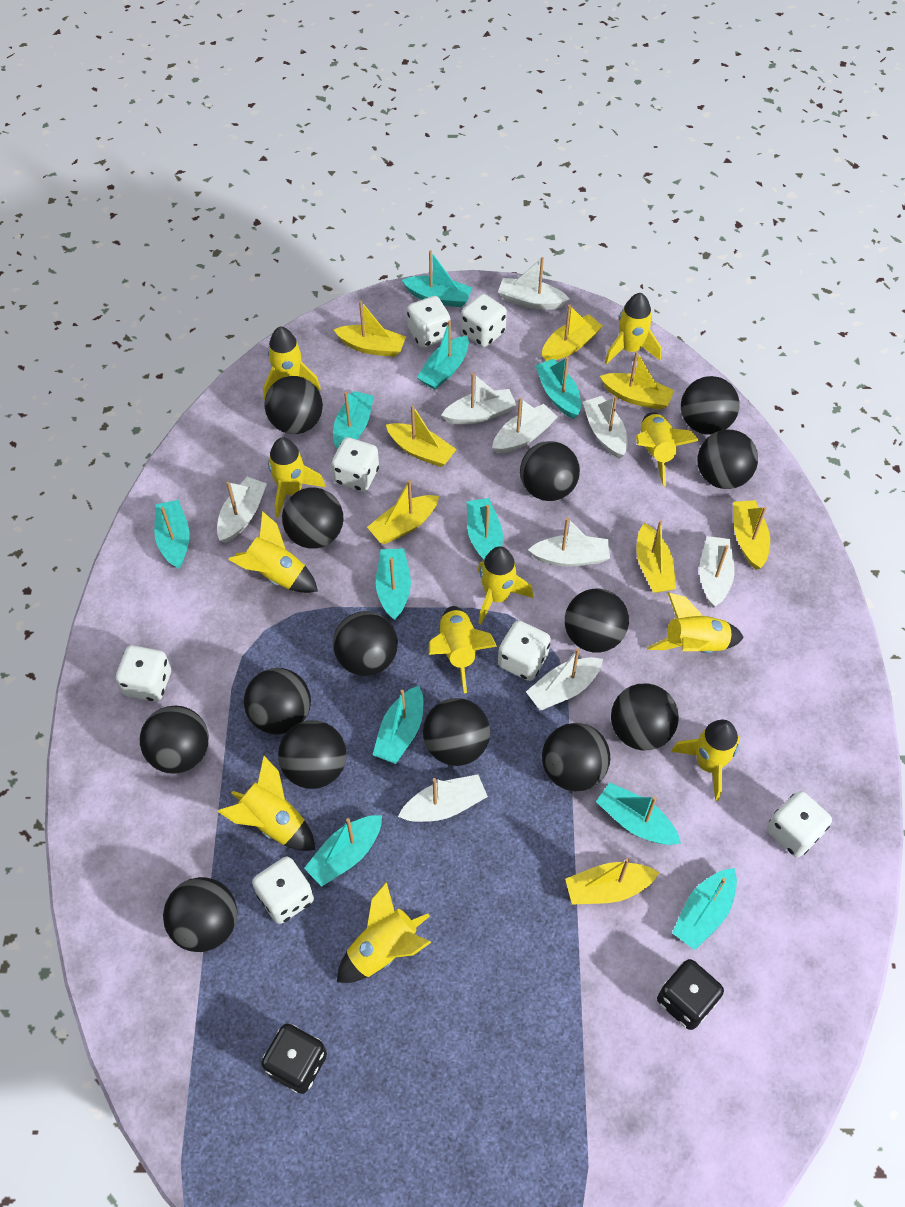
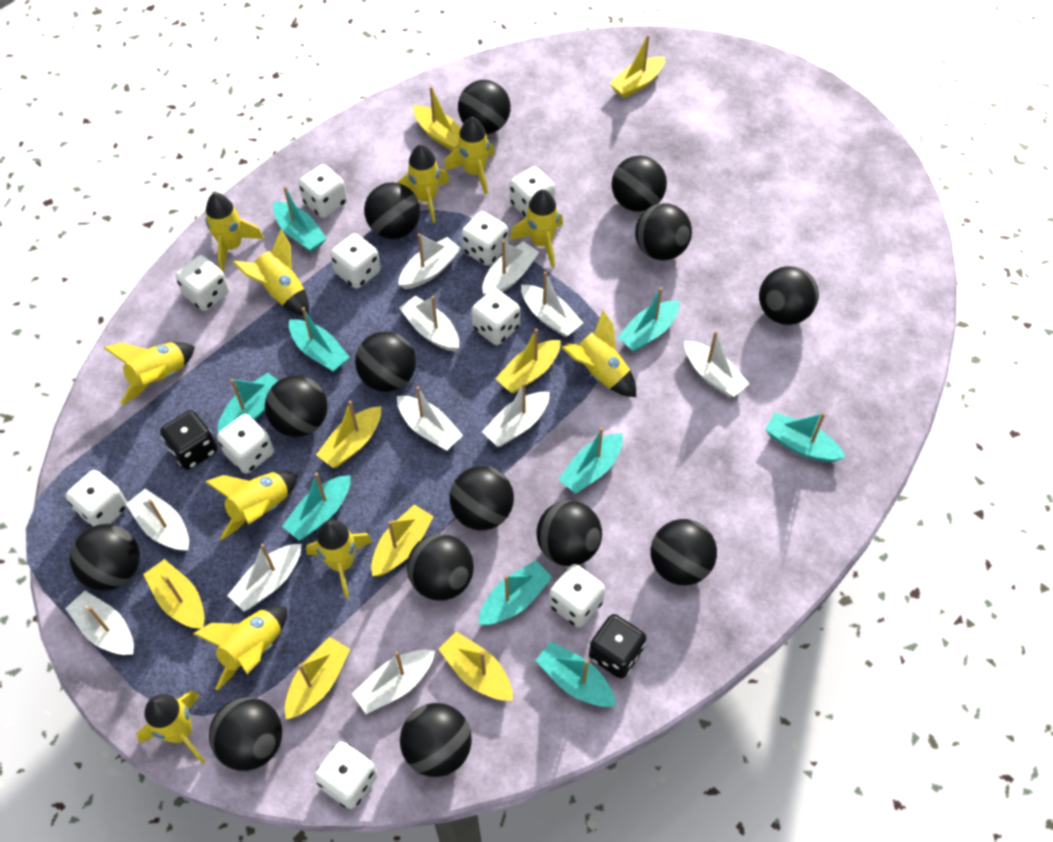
turquoise boat: 11 -> 9
white boat: 9 -> 11
white dice: 7 -> 10

